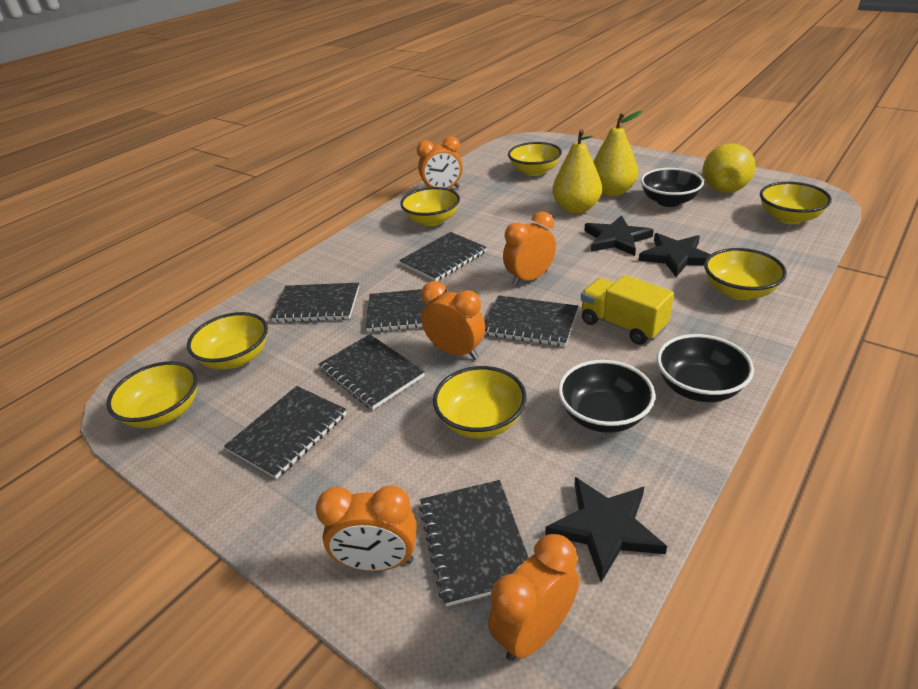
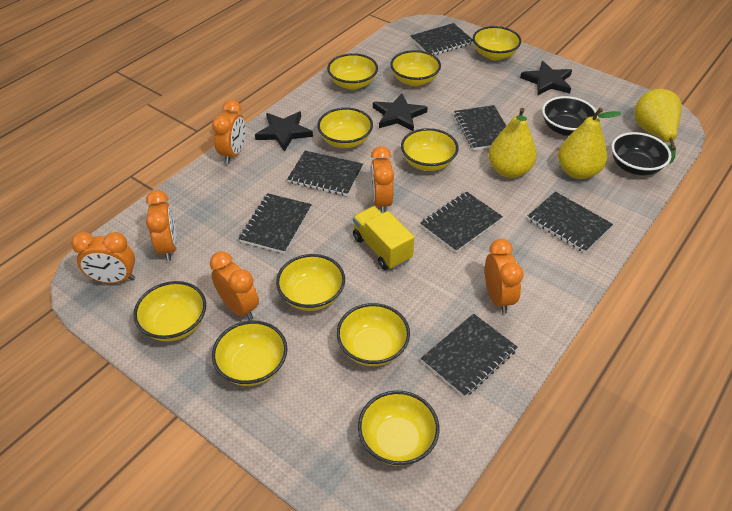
black bowl: 3 -> 2
orange clock: 5 -> 6
yellow bowl: 7 -> 10

